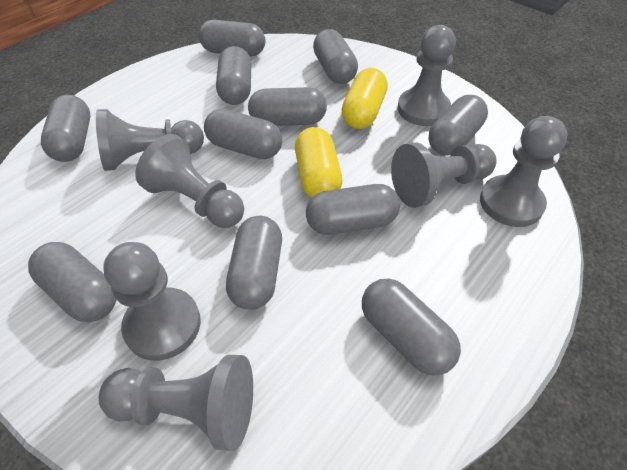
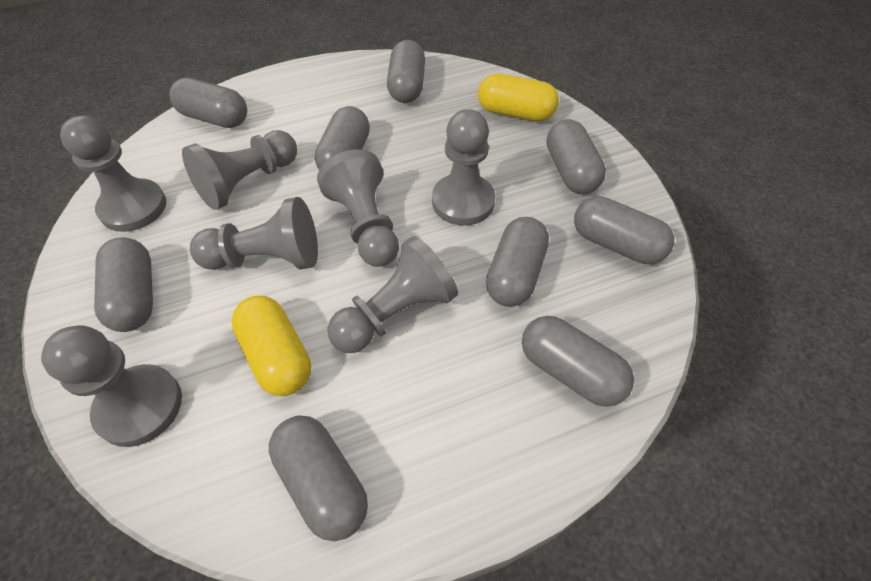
grey capsule: 11 -> 9

